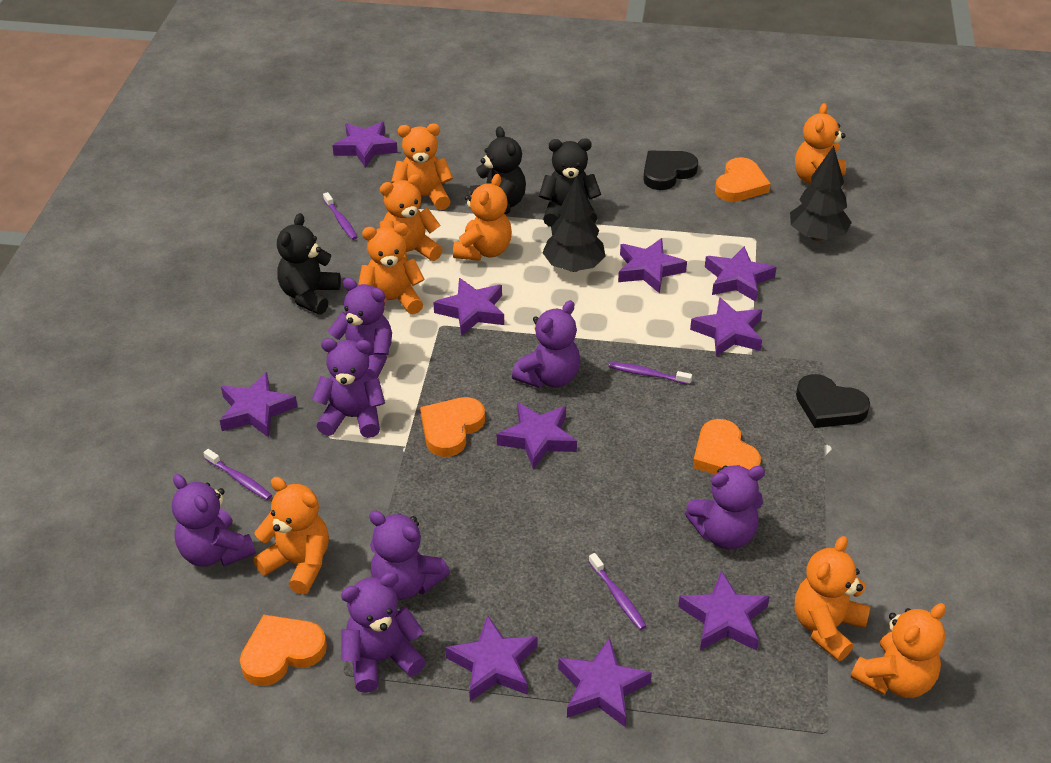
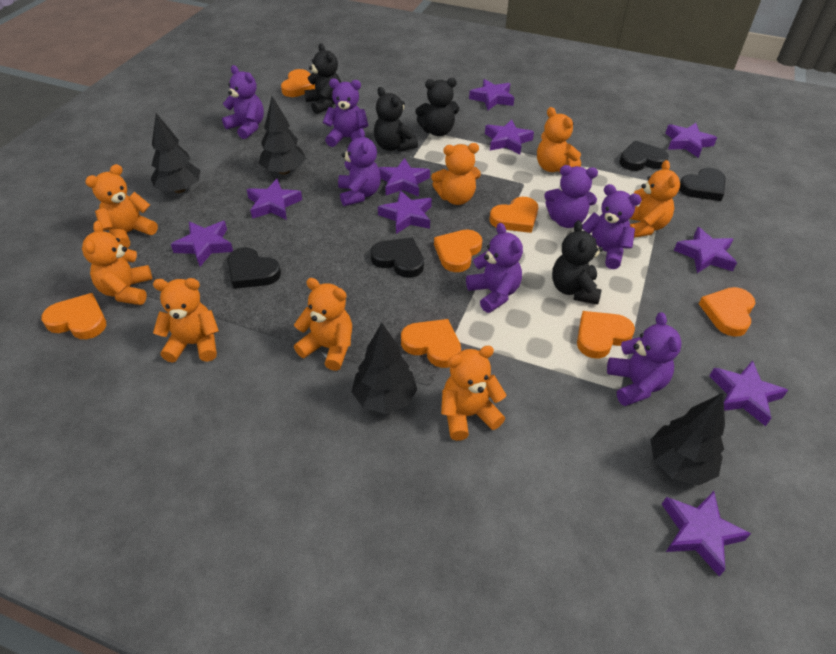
black heart: 2 -> 4
black teddy bear: 3 -> 4
black tree: 2 -> 4
orange heart: 4 -> 7
purple toothbrush: 4 -> 0

